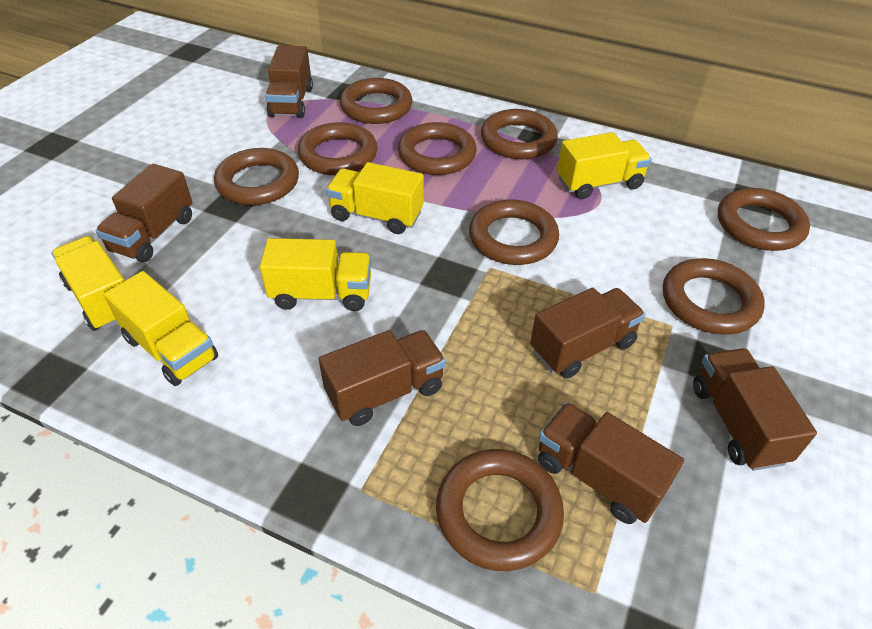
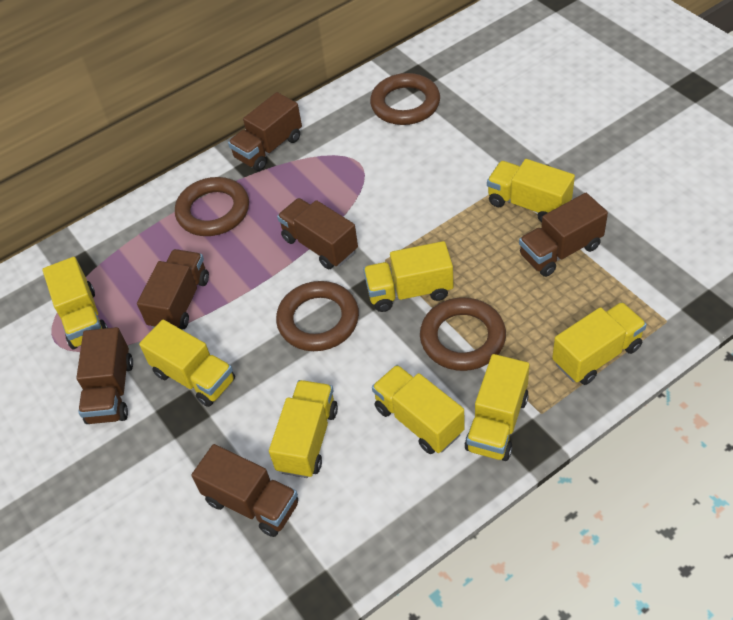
brown ring: 9 -> 4
yellow truck: 5 -> 8

